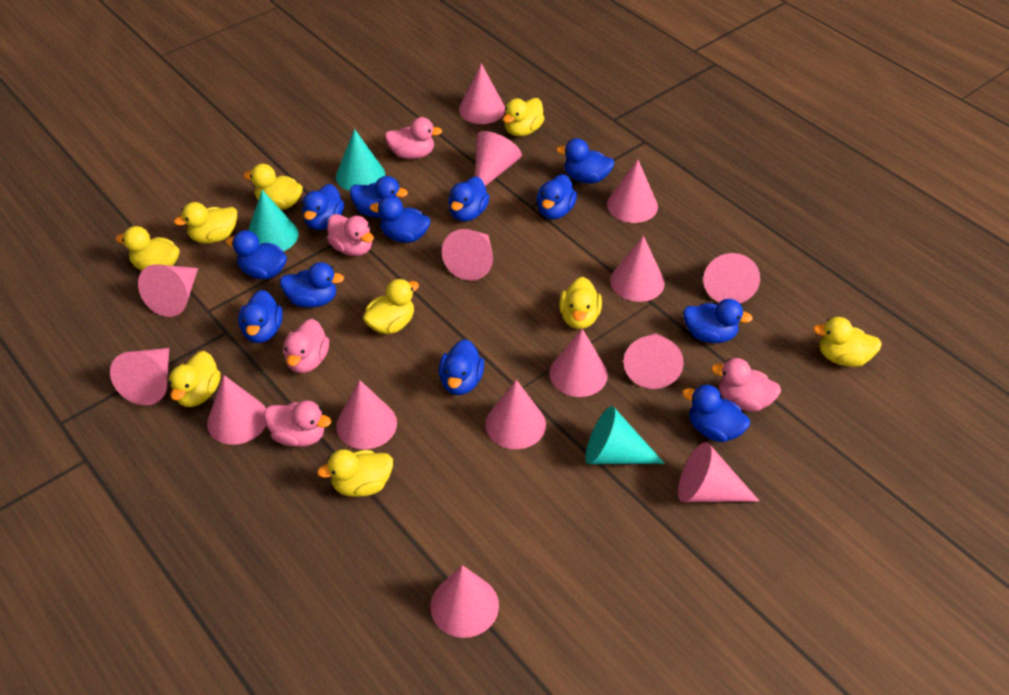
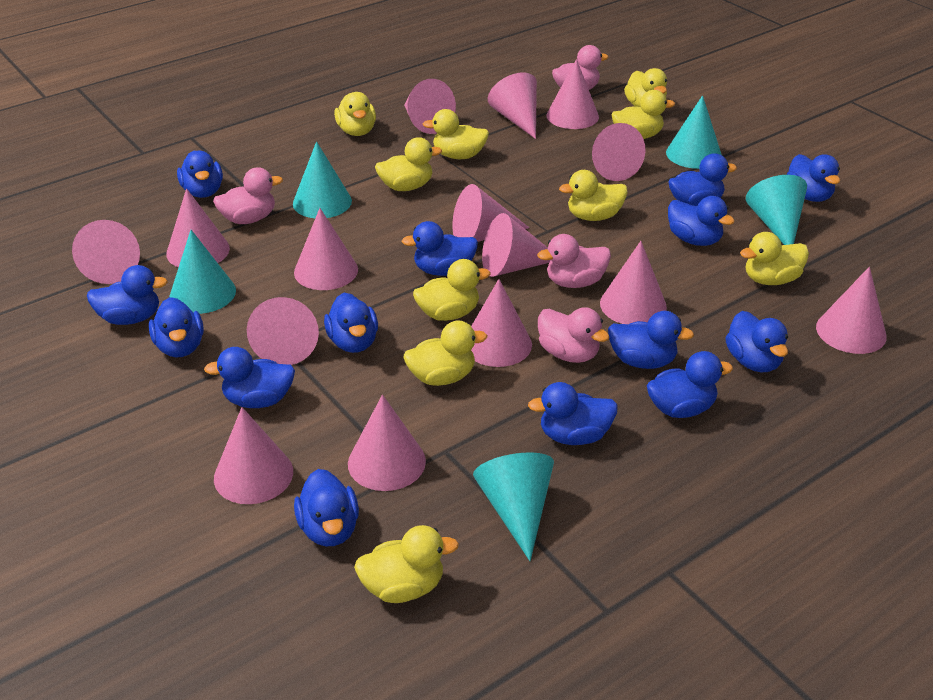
blue duck: 12 -> 14
pink duck: 5 -> 4
turquoise cone: 3 -> 5
yellow duck: 9 -> 10

